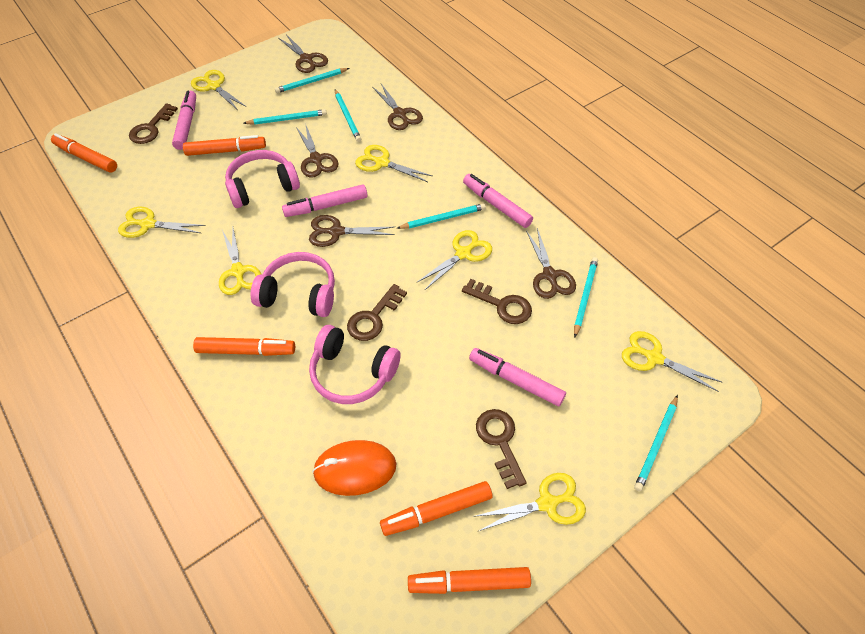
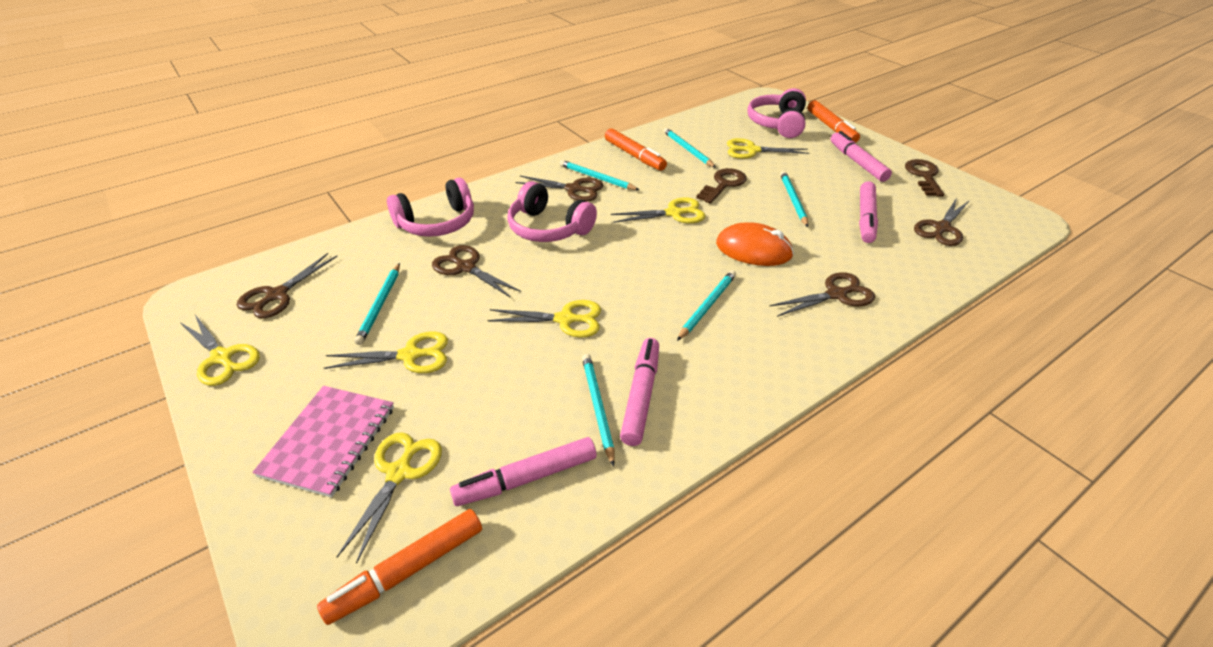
brown key: 4 -> 2
orange marker: 5 -> 3
pink notebook: 0 -> 1
yellow scissors: 7 -> 6

